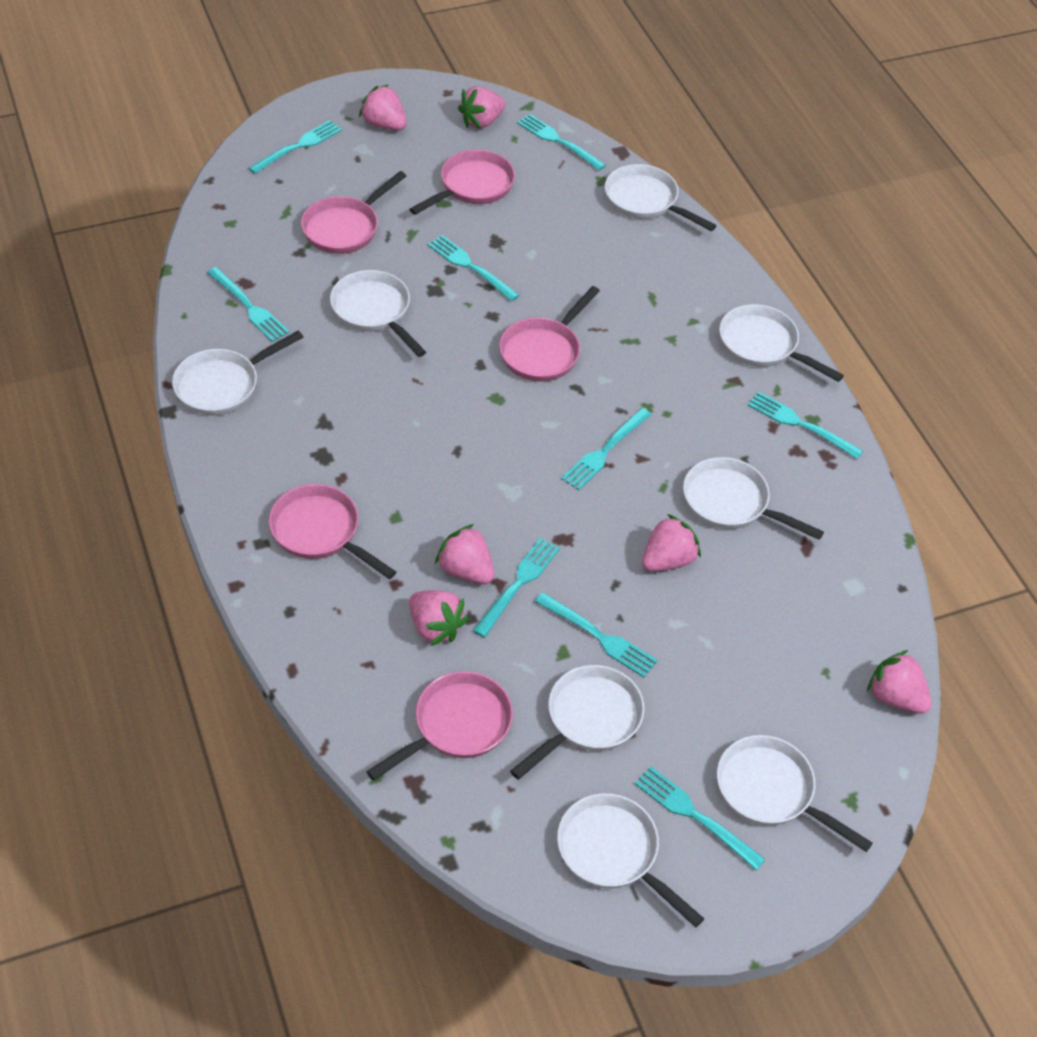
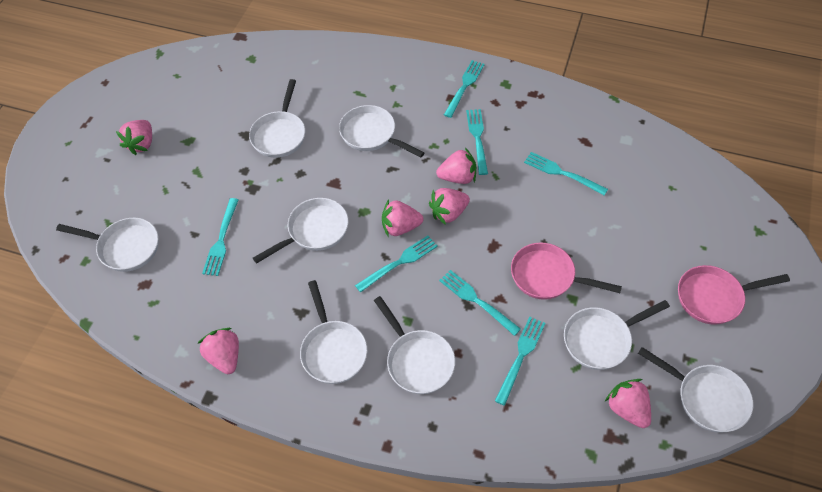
pink pan: 5 -> 2
turquoise fork: 9 -> 7

